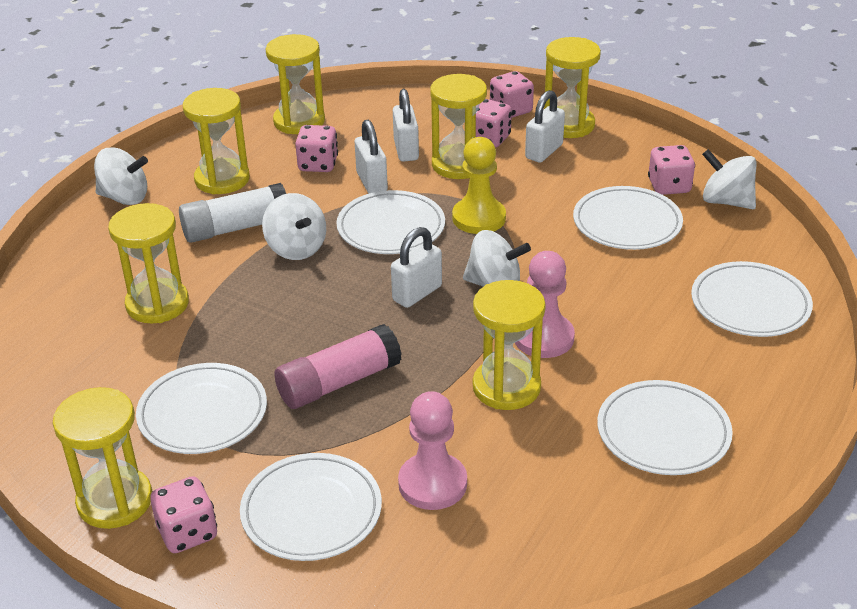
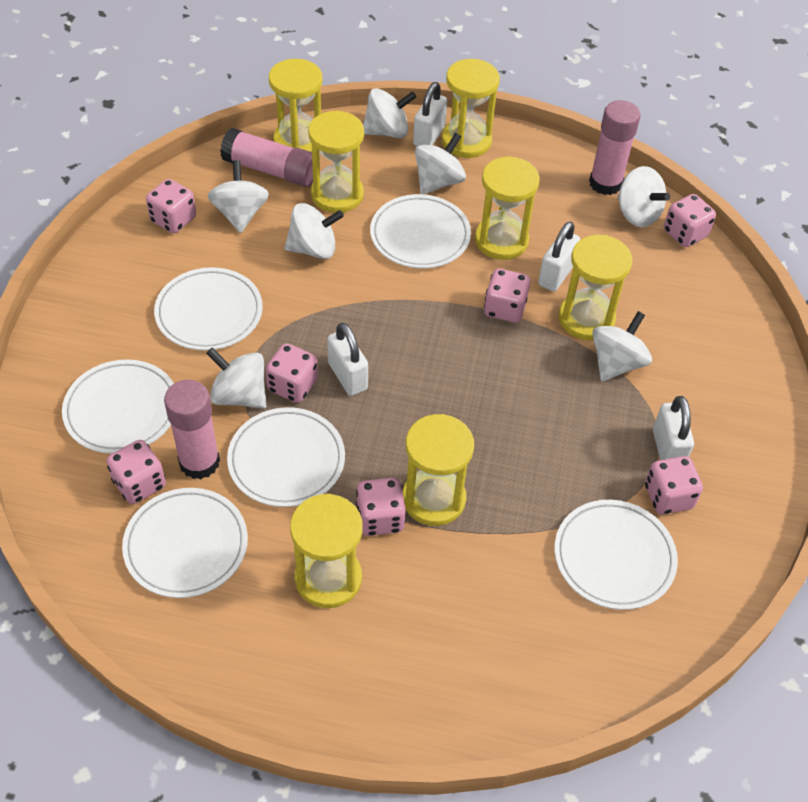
pink dice: 5 -> 7
pink glue stick: 1 -> 3
pink pawn: 2 -> 0
white glue stick: 1 -> 0
white spinning top: 4 -> 7
yellow pawn: 1 -> 0

